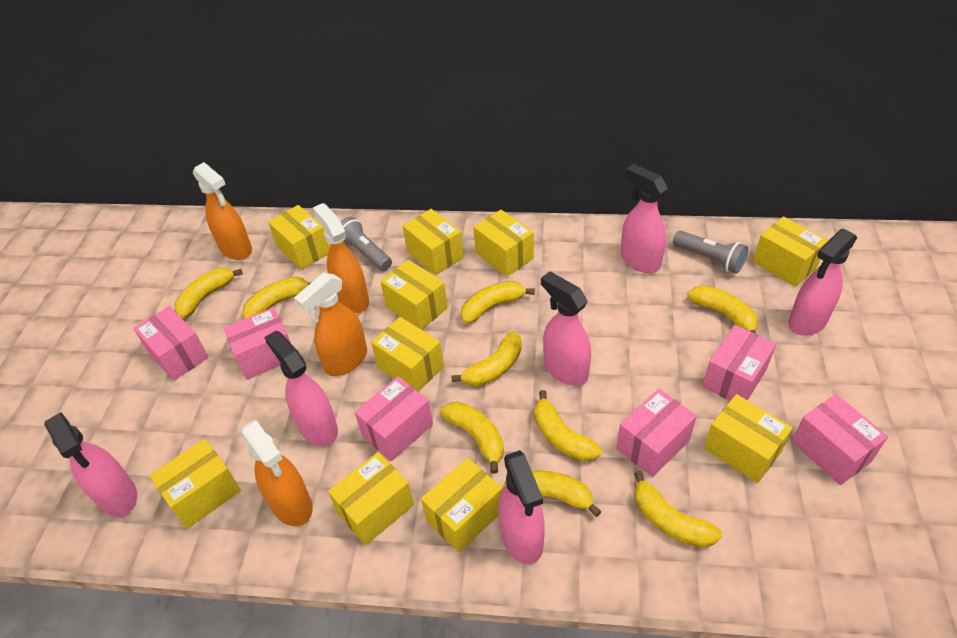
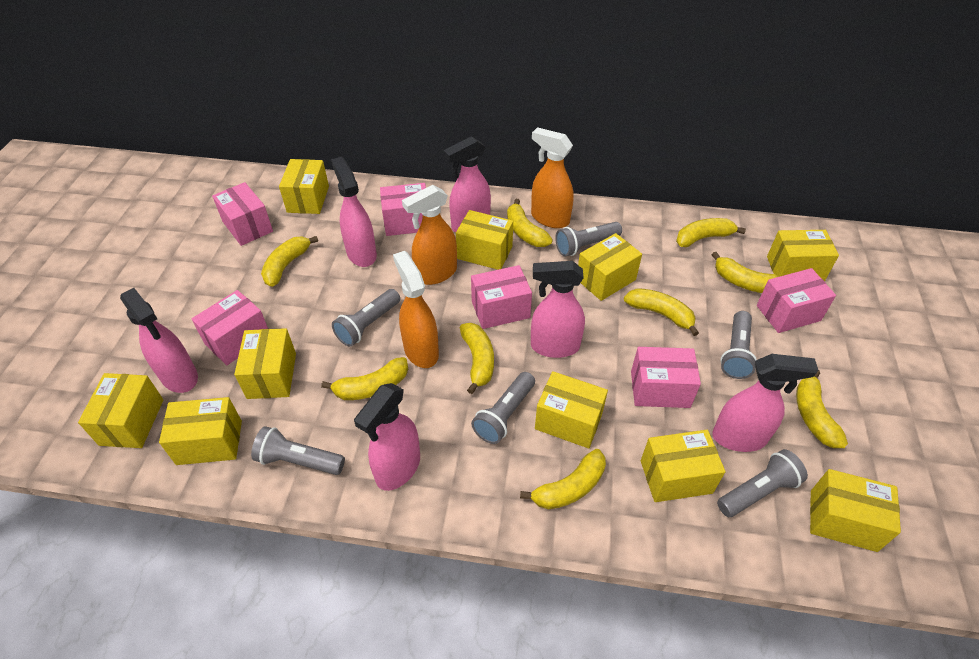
grey flashlight: 2 -> 6
orange spray bottle: 4 -> 3

